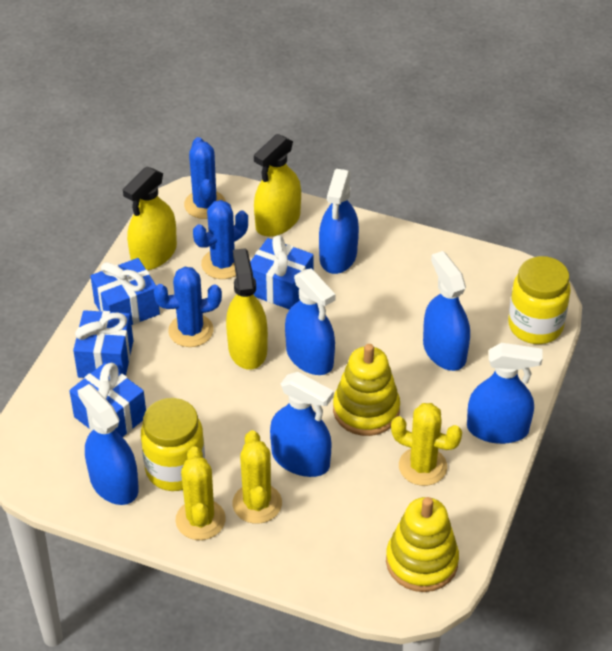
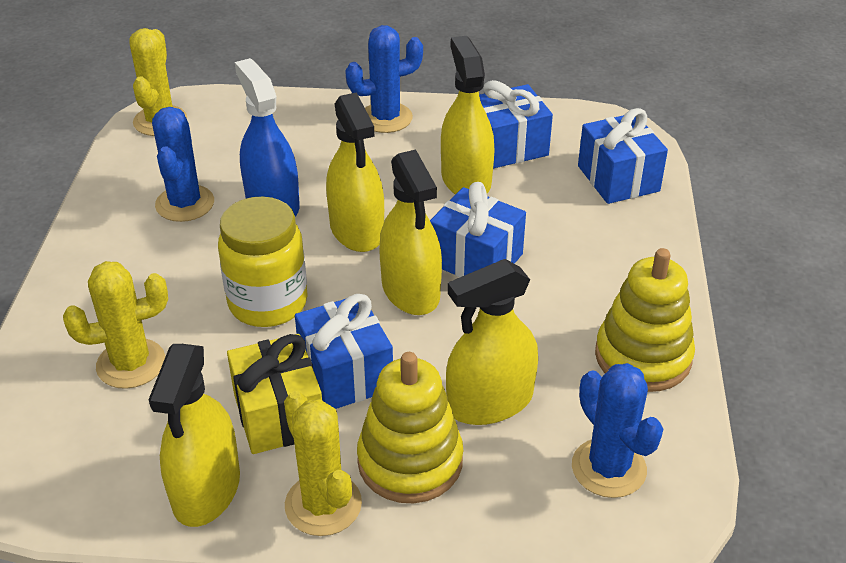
blue spray bottle: 6 -> 1
yellow gift: 0 -> 1
yellow jar: 2 -> 1
yellow spray bottle: 3 -> 5

